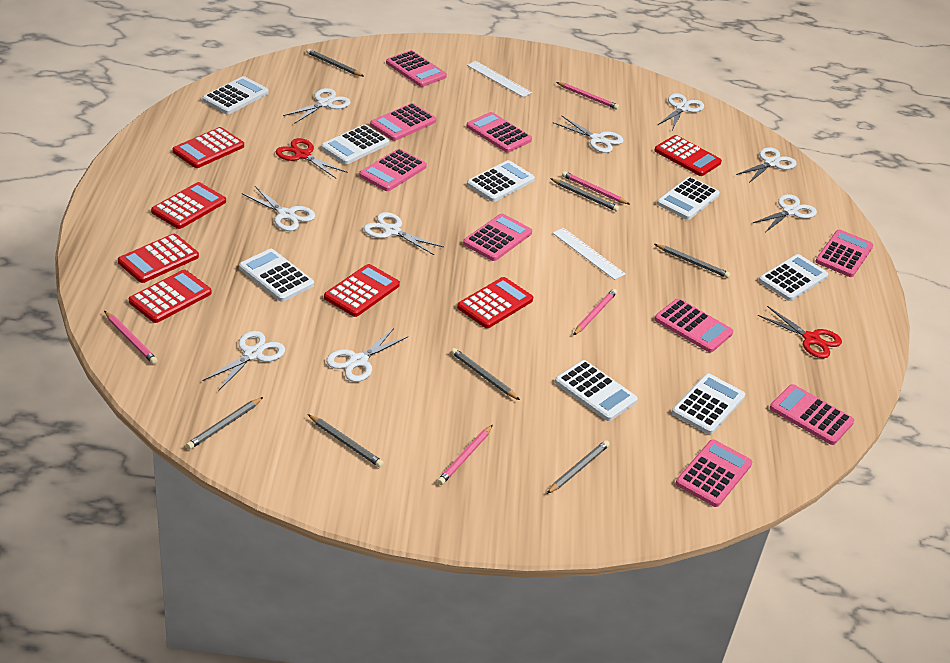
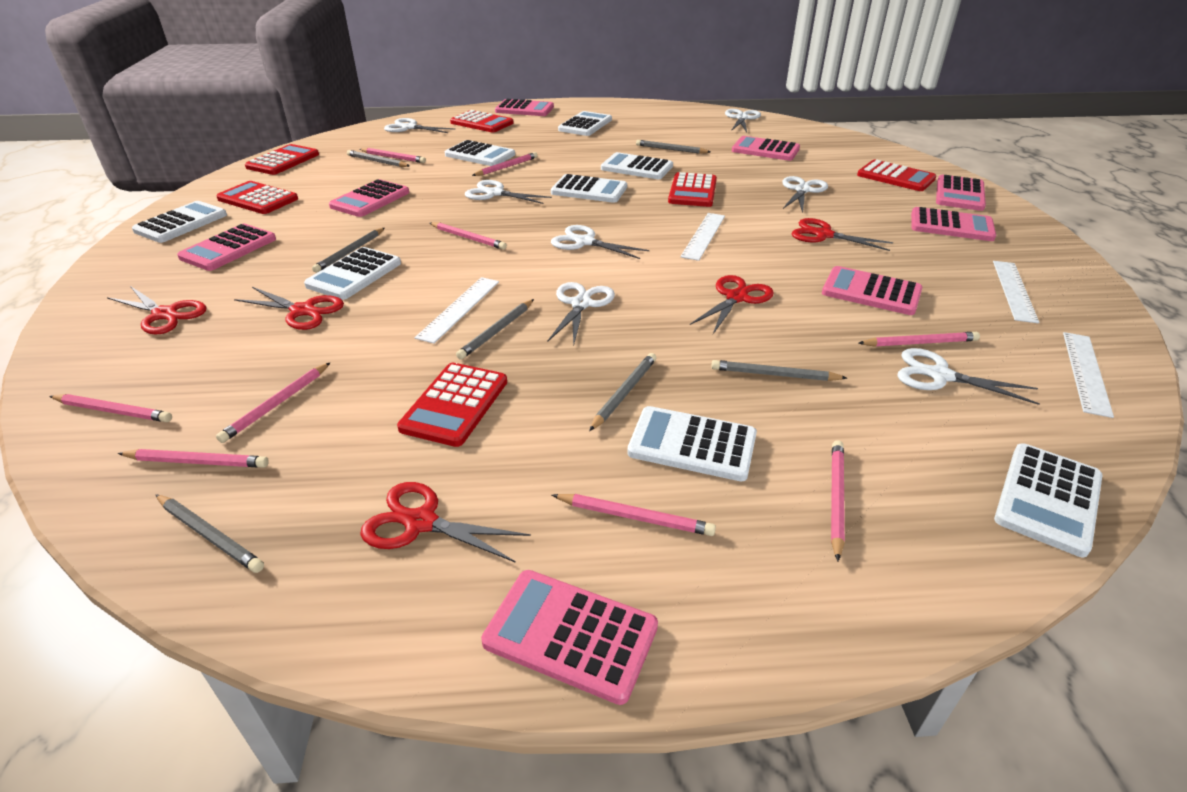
pink calculator: 9 -> 8
pink pencil: 5 -> 9
red calculator: 7 -> 6
red scissors: 2 -> 5
white ruler: 2 -> 4
white scissors: 9 -> 7

